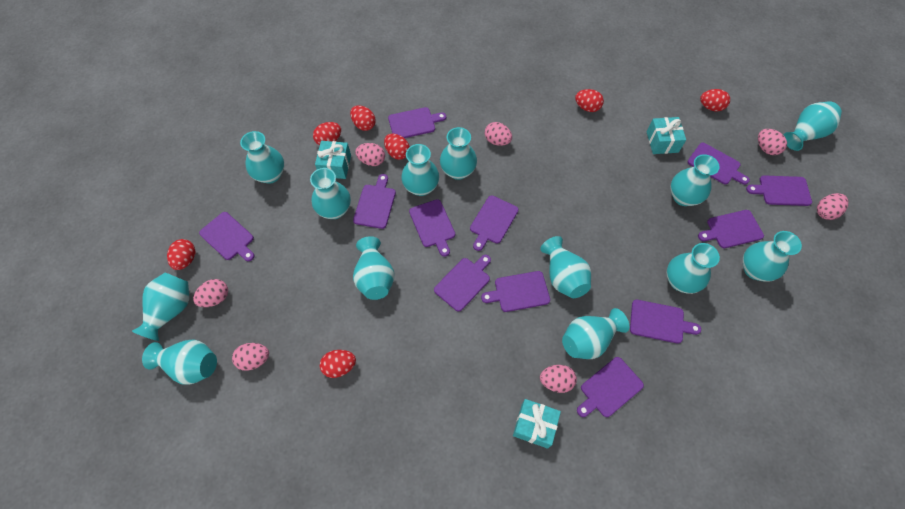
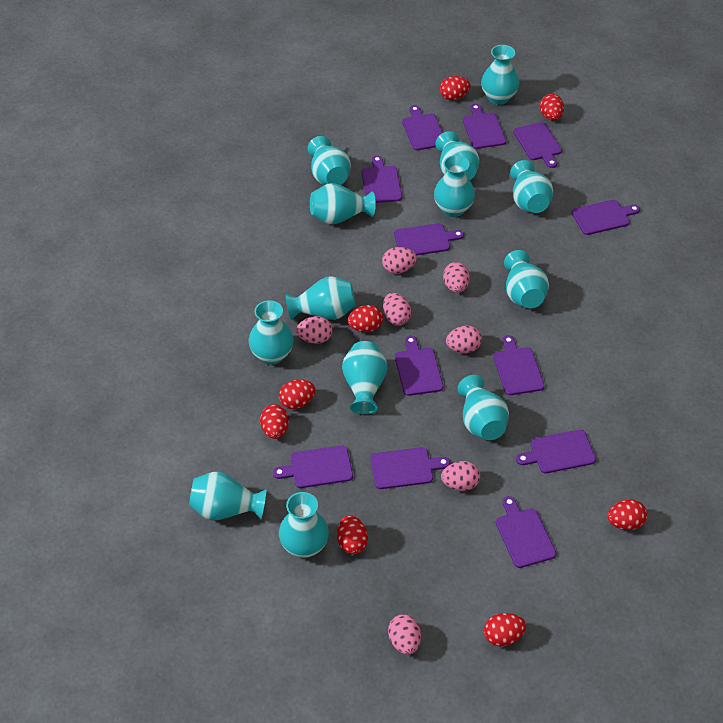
red egg: 7 -> 8
turquoise gift: 3 -> 0

